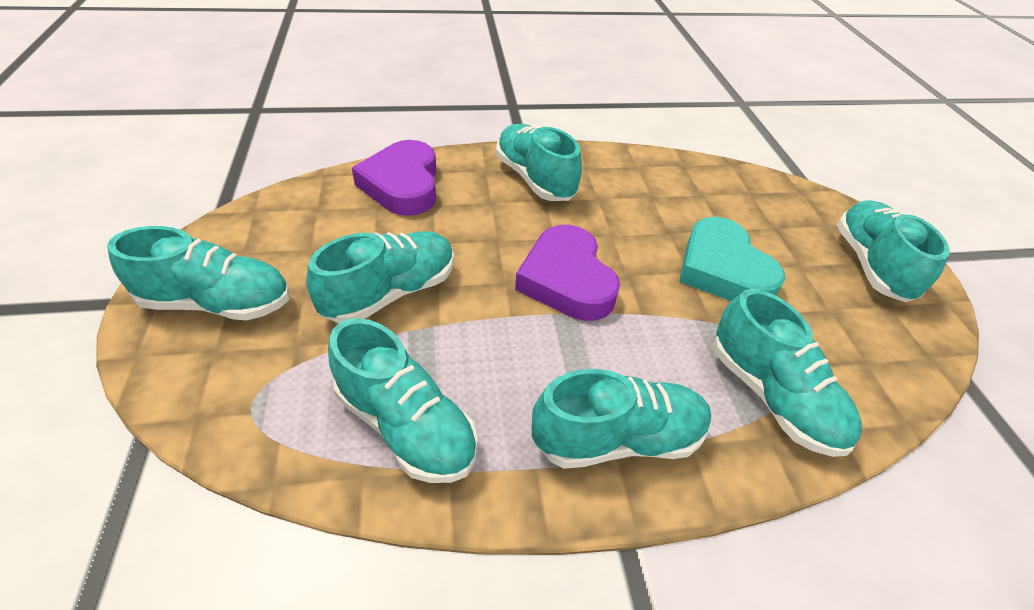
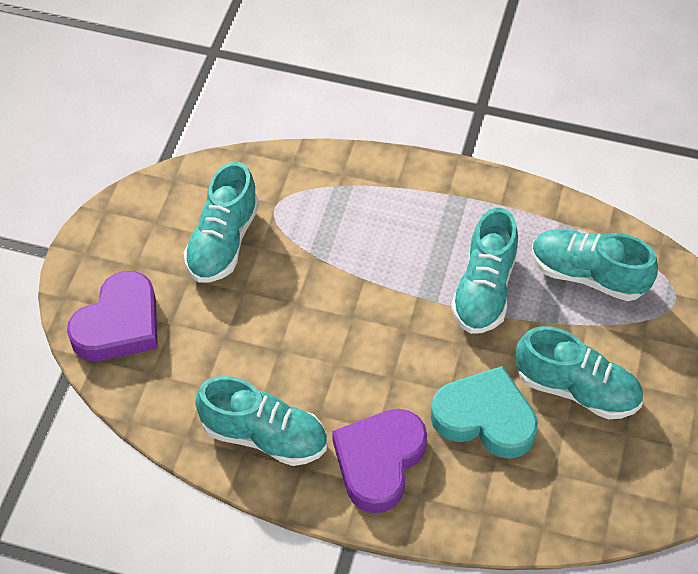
turquoise shoe: 7 -> 5

